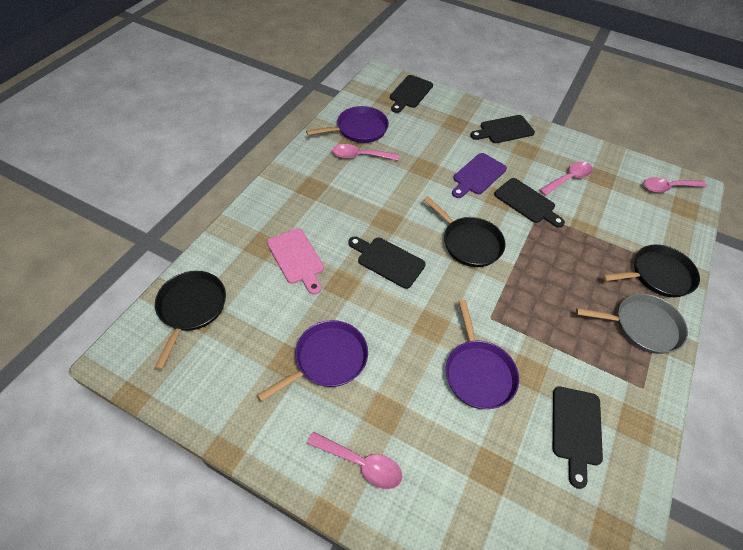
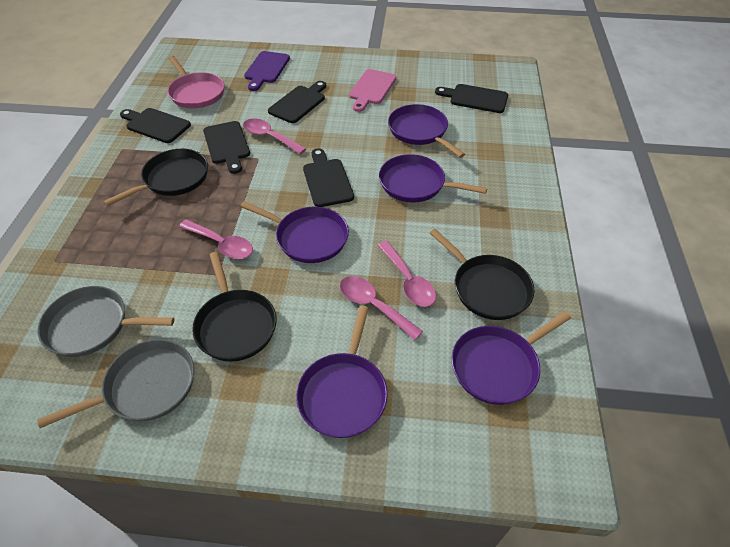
grey pan: 1 -> 2
pink pan: 0 -> 1
purple pan: 3 -> 5

